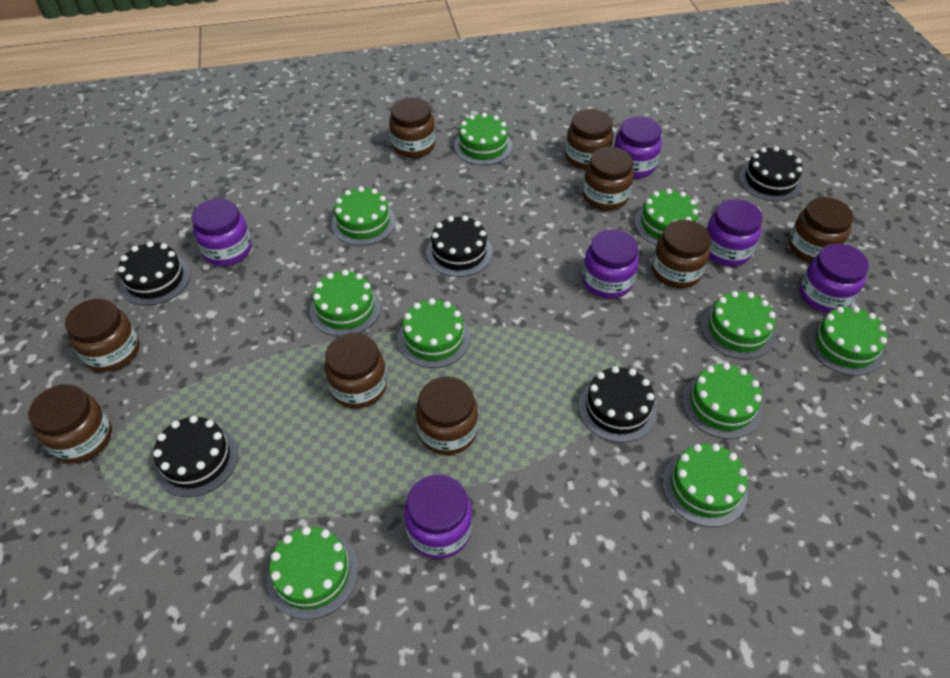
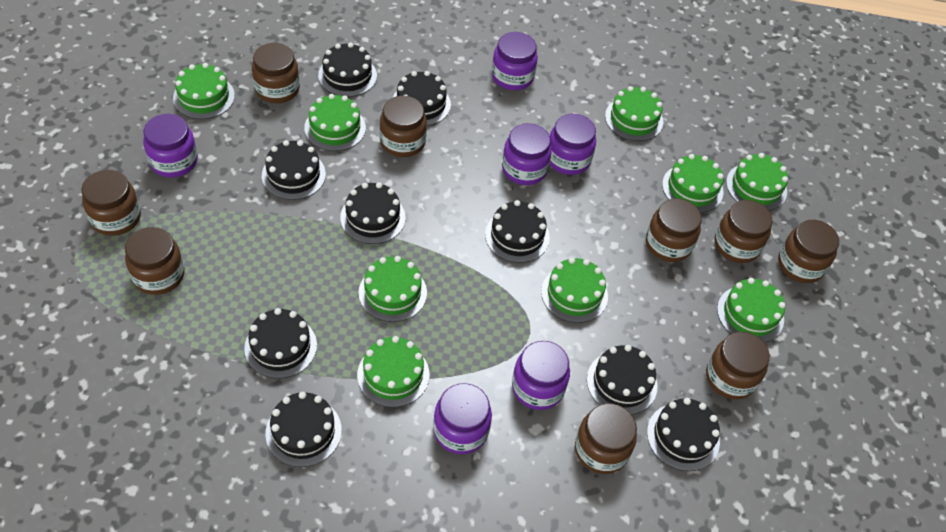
black cake: 5 -> 9
green cake: 10 -> 9

